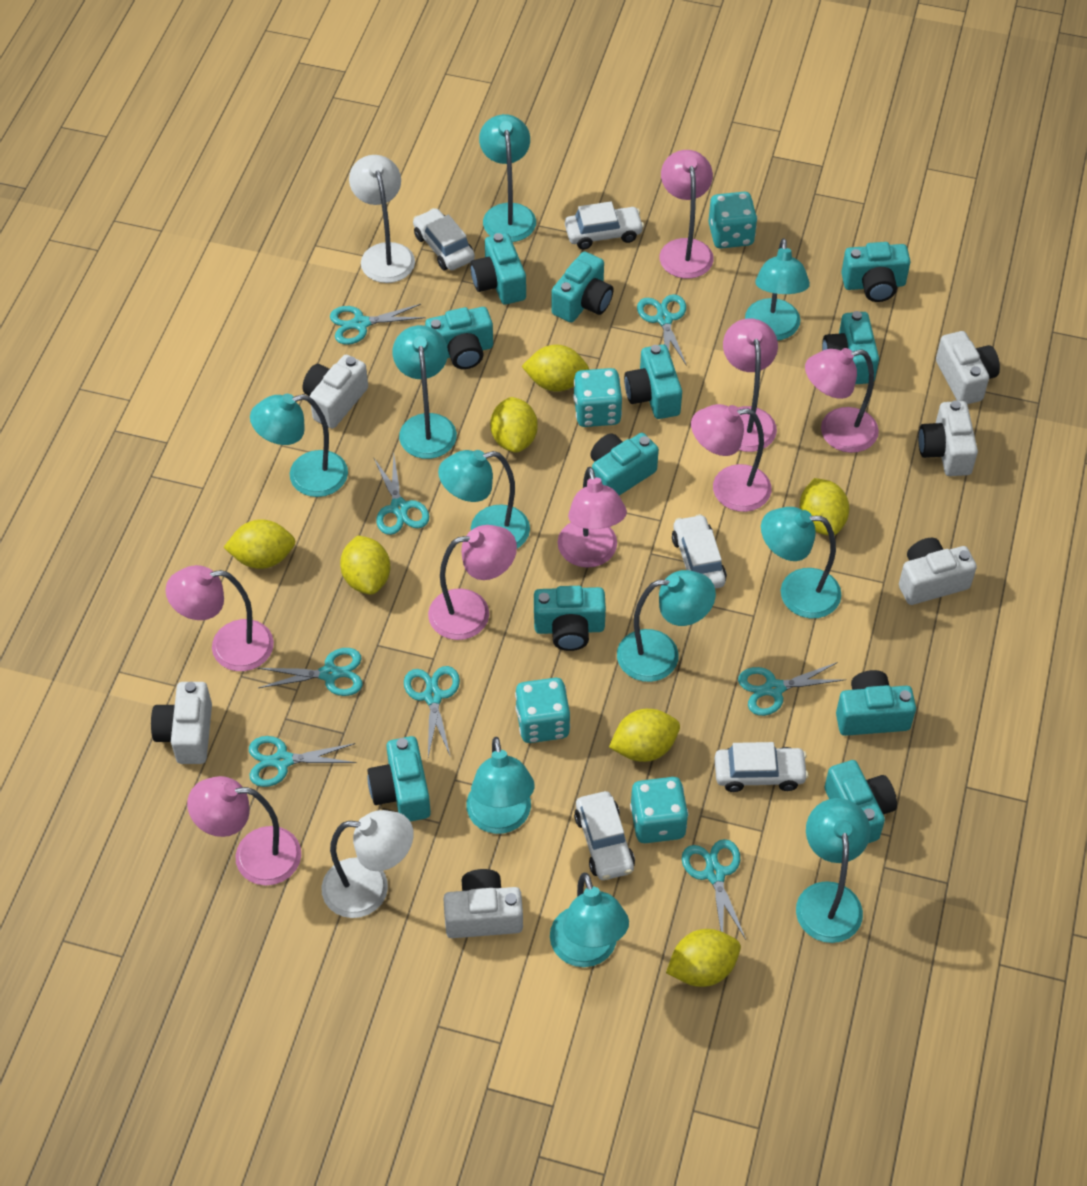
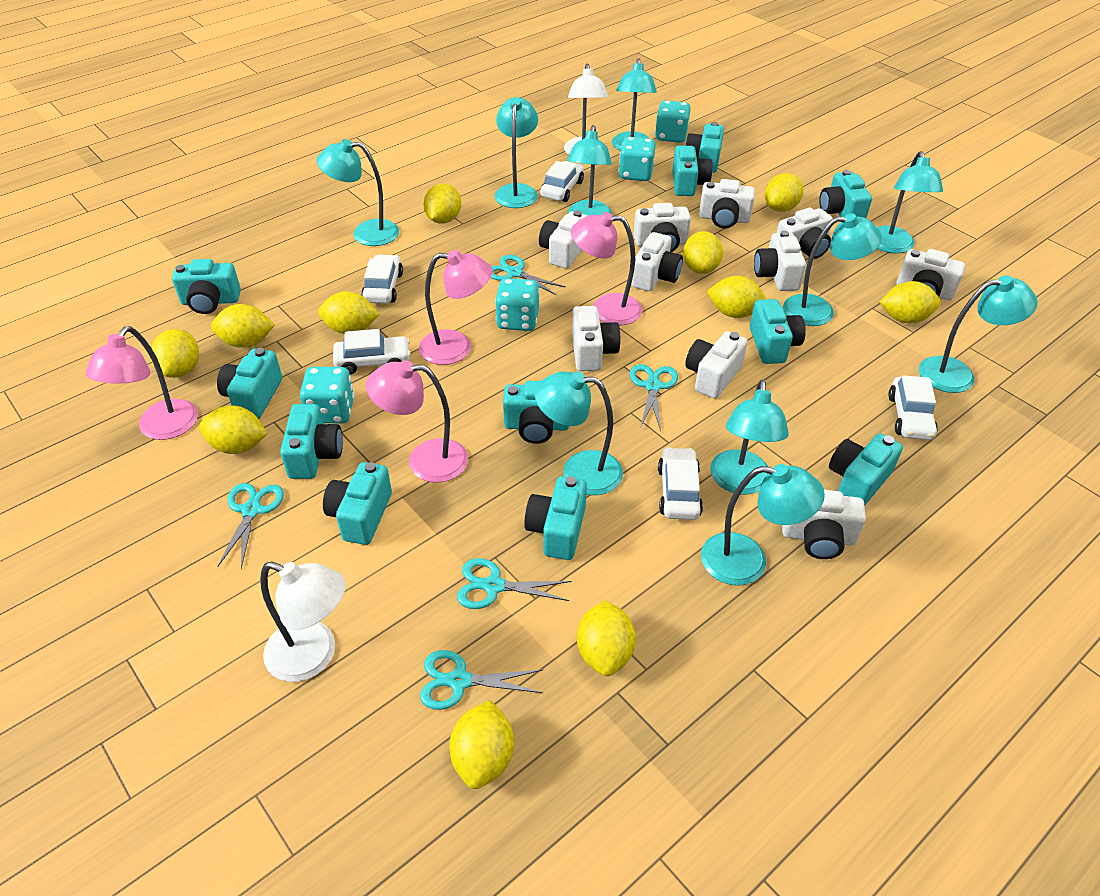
pink lamp: 8 -> 4
turquoise scissors: 8 -> 5
white camera: 6 -> 10
yellow lemon: 7 -> 11

